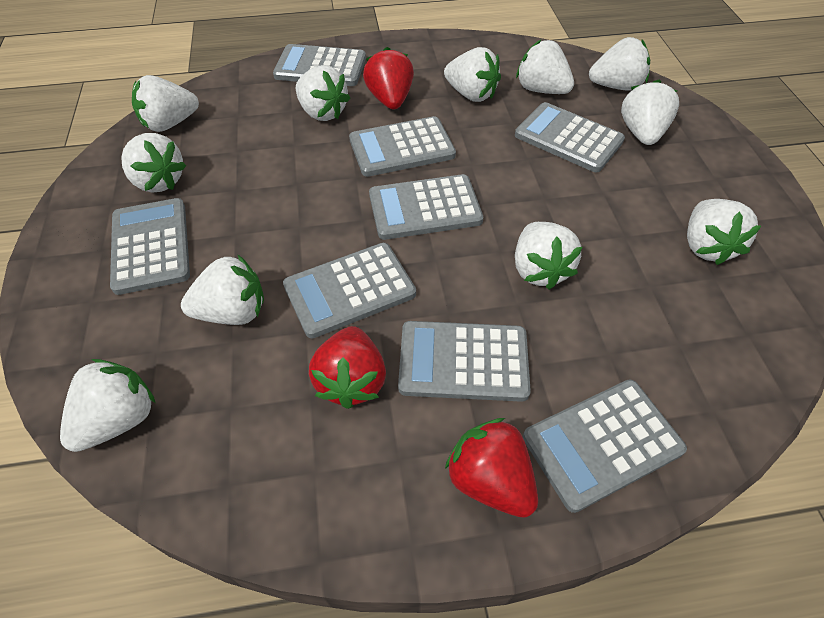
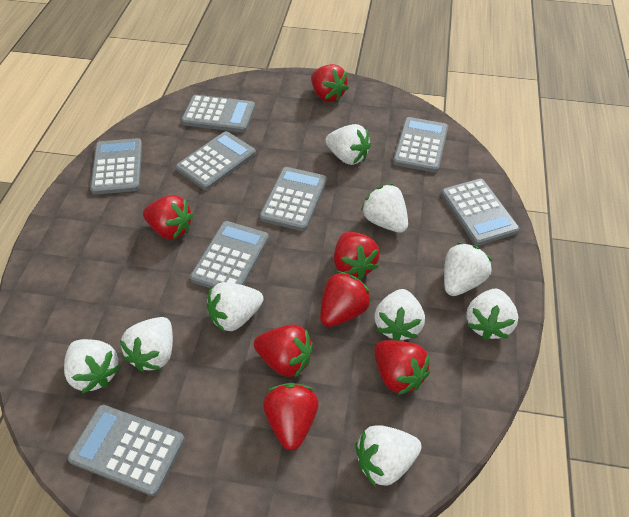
red strawberry: 3 -> 7
white strawberry: 11 -> 9

